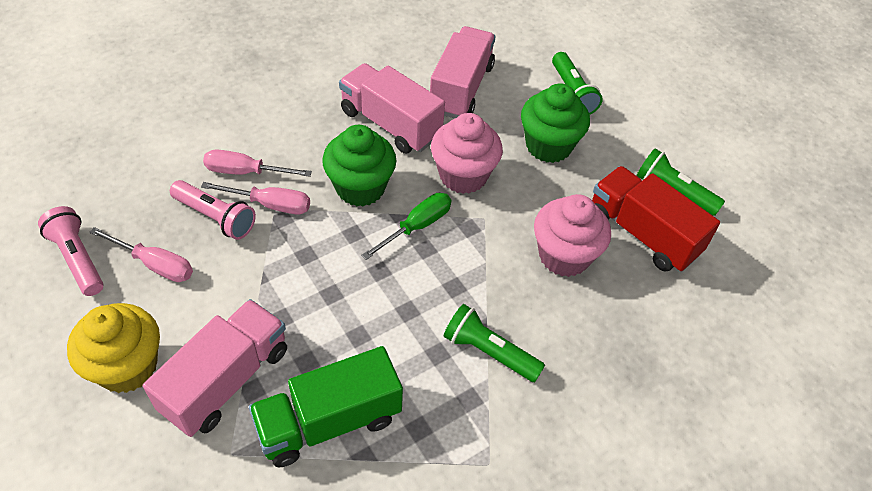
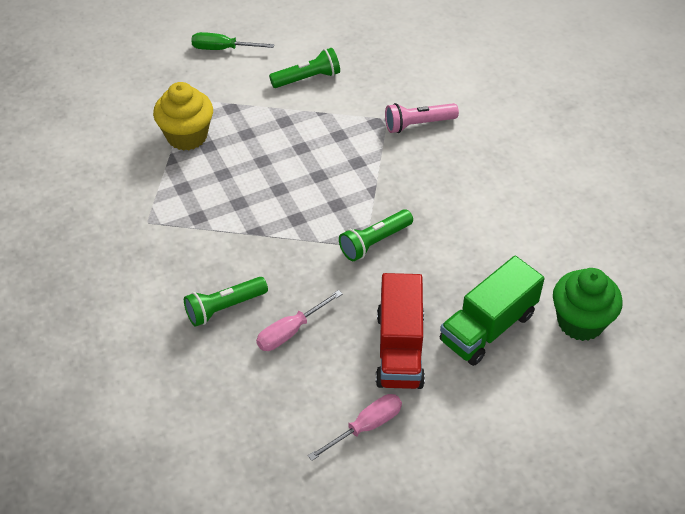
green cupcake: 2 -> 1
pink cupcake: 2 -> 0
pink flashlight: 2 -> 1
pink screwdriver: 3 -> 2
pink truck: 3 -> 0

